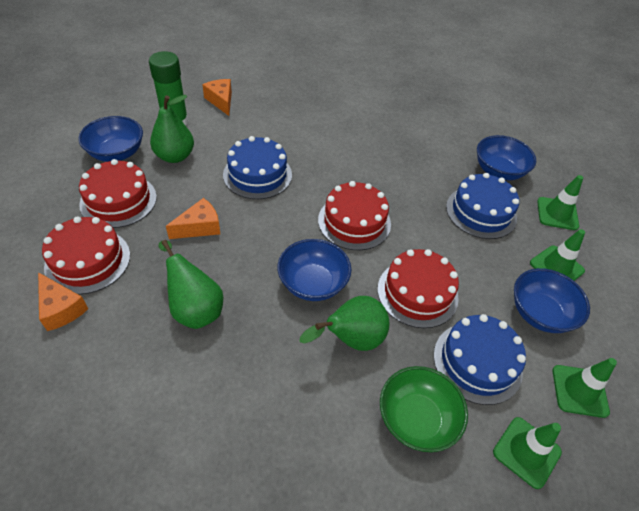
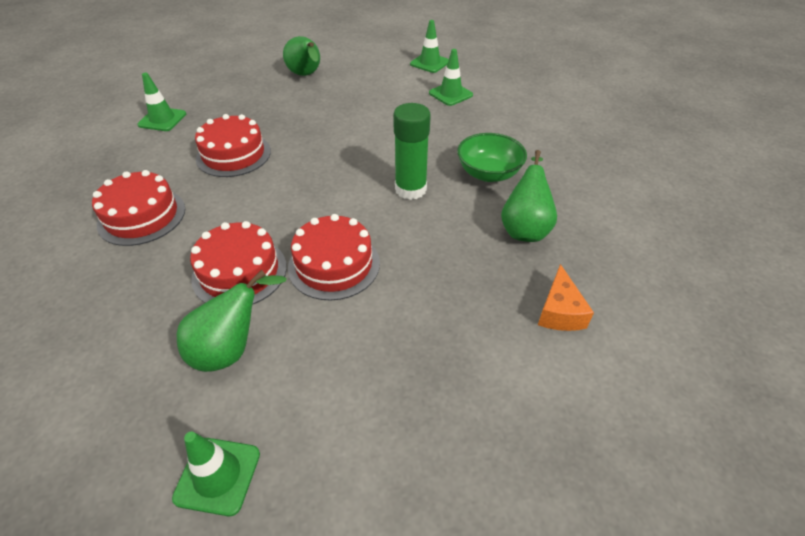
blue bowl: 4 -> 0
blue cake: 3 -> 0
orange cheese: 3 -> 1

